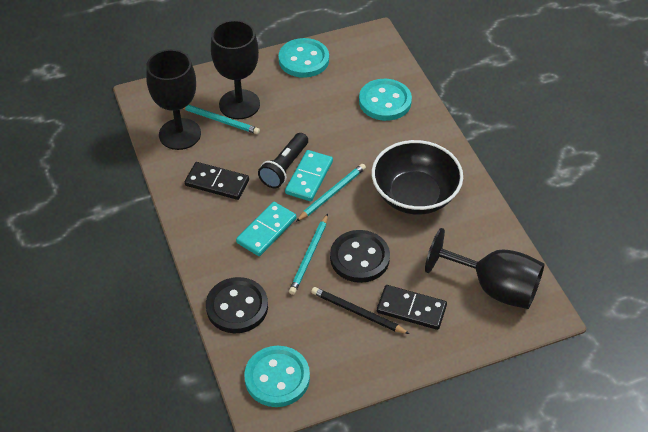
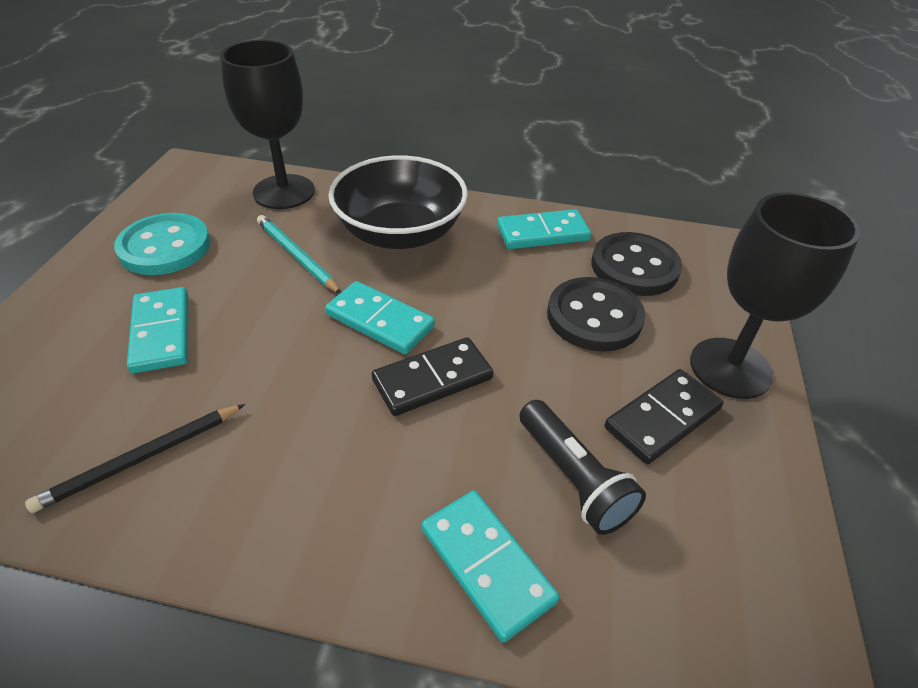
black goblet: 3 -> 2
turquoise button: 3 -> 1
turquoise domino: 2 -> 4
turquoise pencil: 3 -> 1

